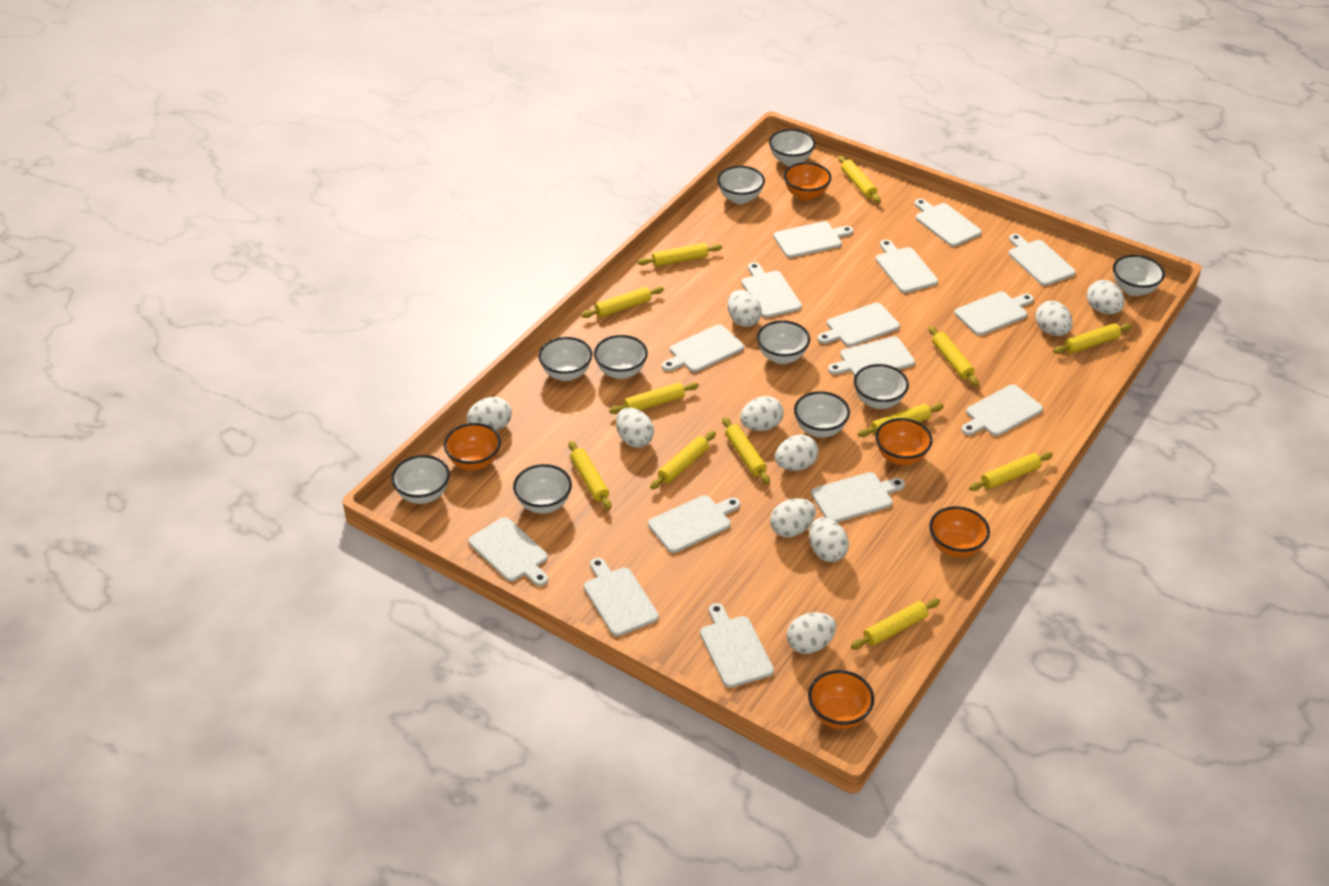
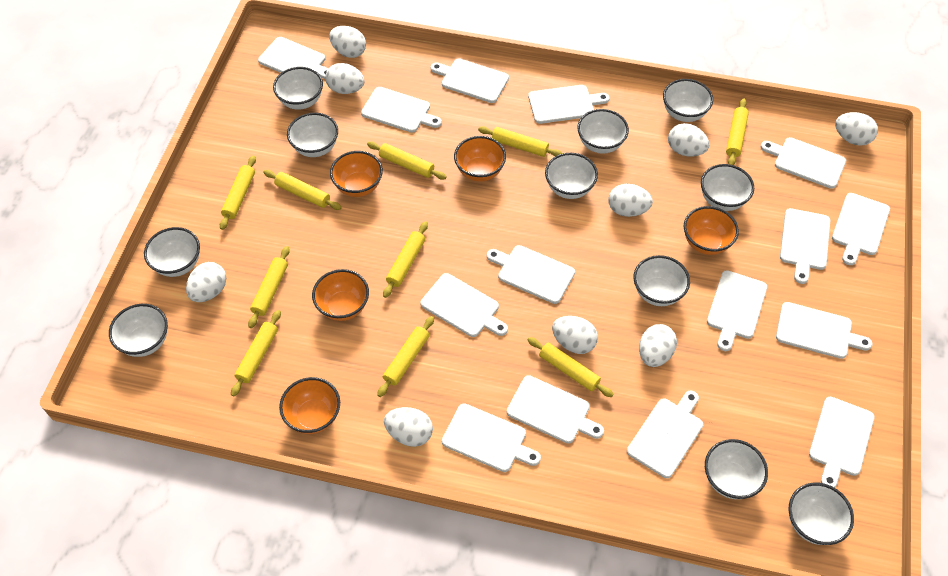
white bowl: 10 -> 11
white egg: 10 -> 9
yellow rolling pin: 12 -> 10

